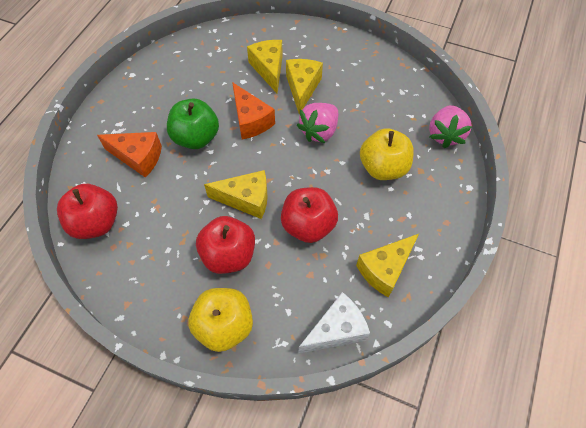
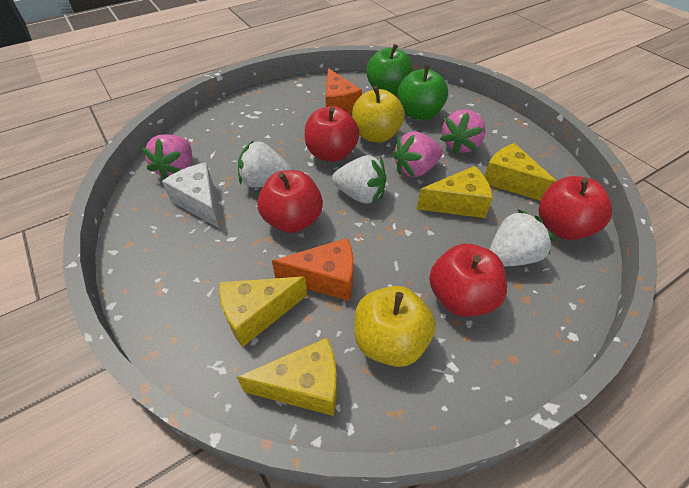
green apple: 1 -> 2
pink strawberry: 2 -> 3
red apple: 3 -> 4
white strawberry: 0 -> 3

